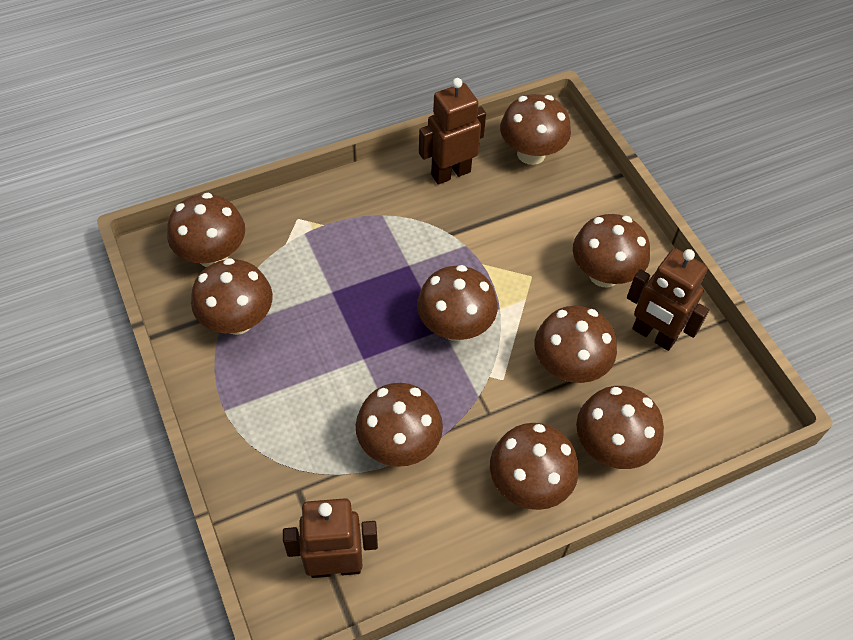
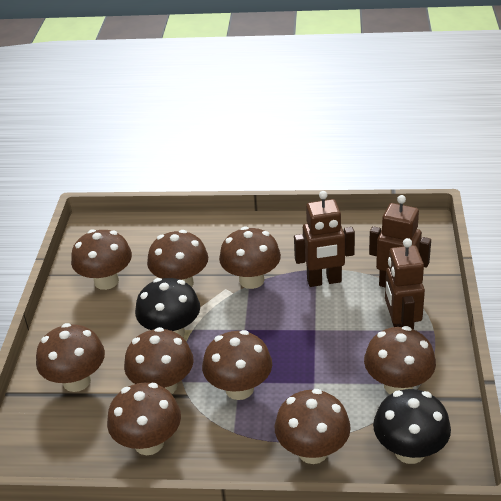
black mushroom: 0 -> 2

